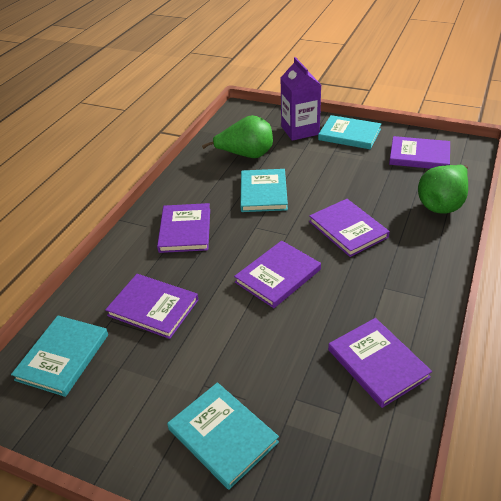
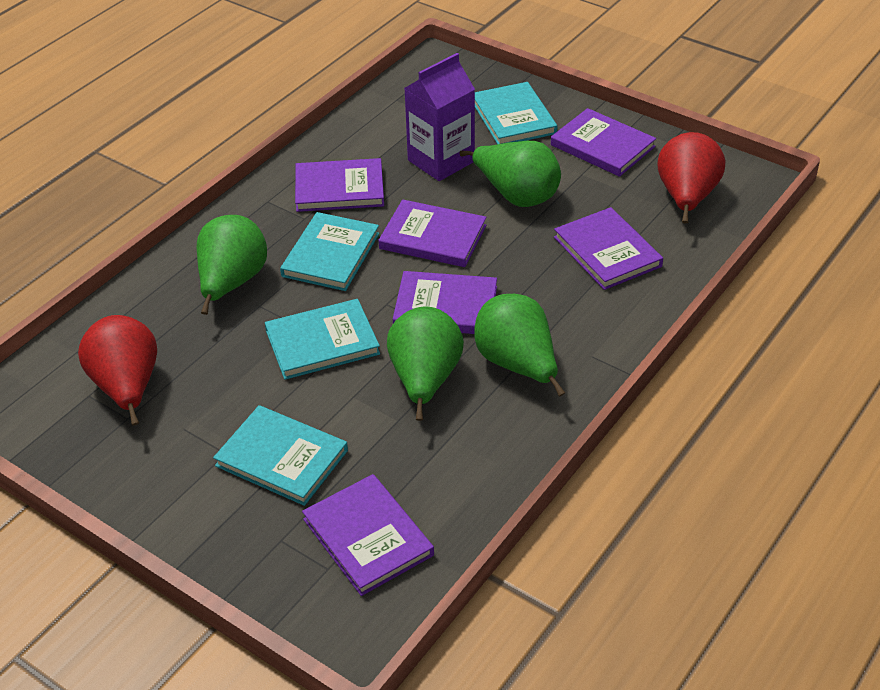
green pear: 2 -> 4
red pear: 0 -> 2

